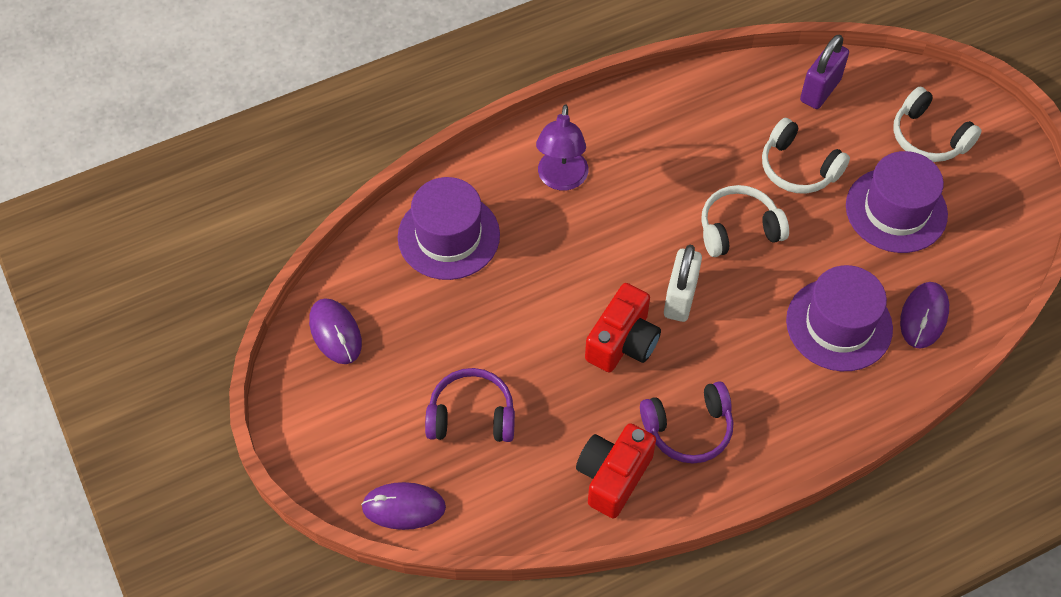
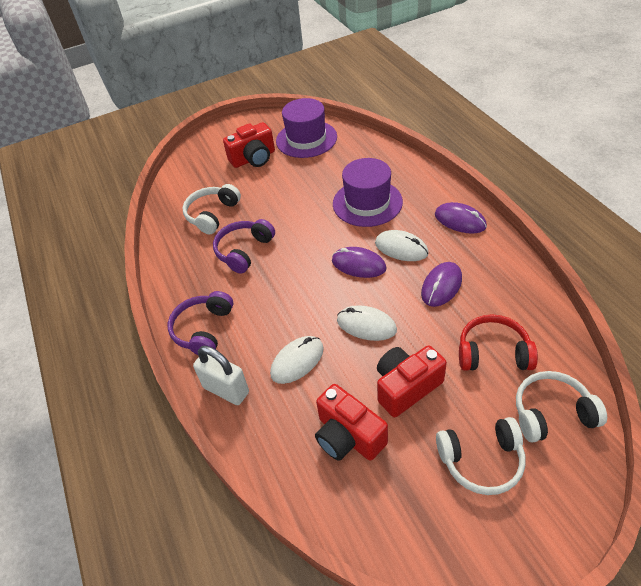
purple hat: 3 -> 2
purple lamp: 1 -> 0
purple padlock: 1 -> 0
red camera: 2 -> 3
red headphones: 0 -> 1
white mouse: 0 -> 3

